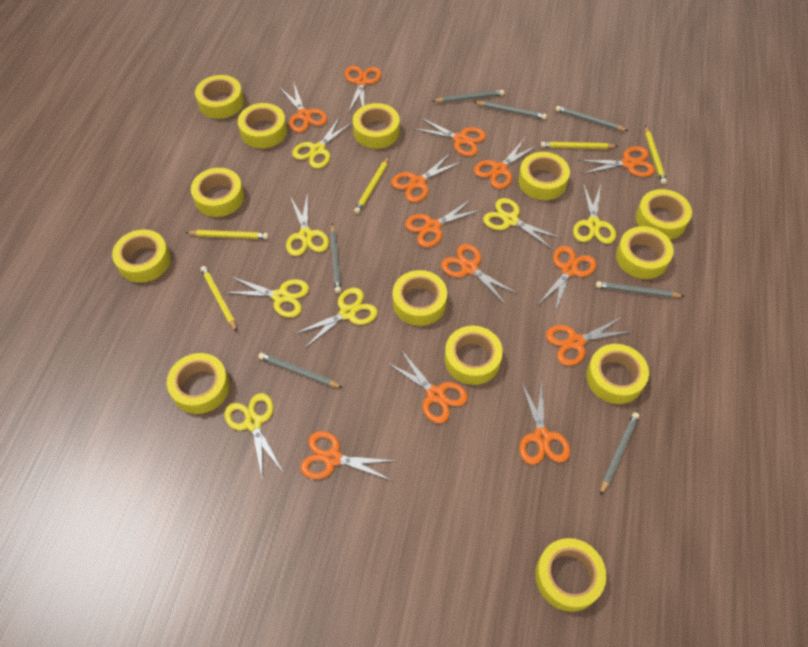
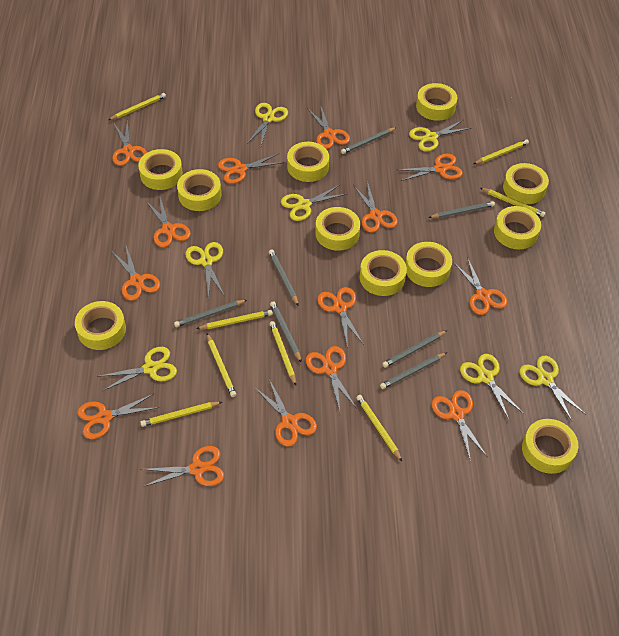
orange scissors: 13 -> 14
yellow pencil: 5 -> 8
yellow tape: 13 -> 11

